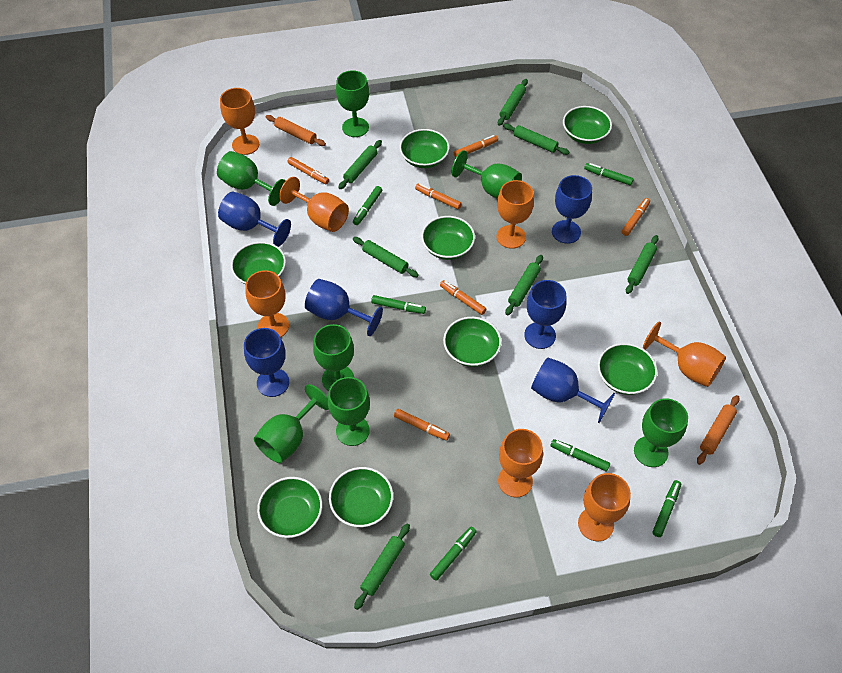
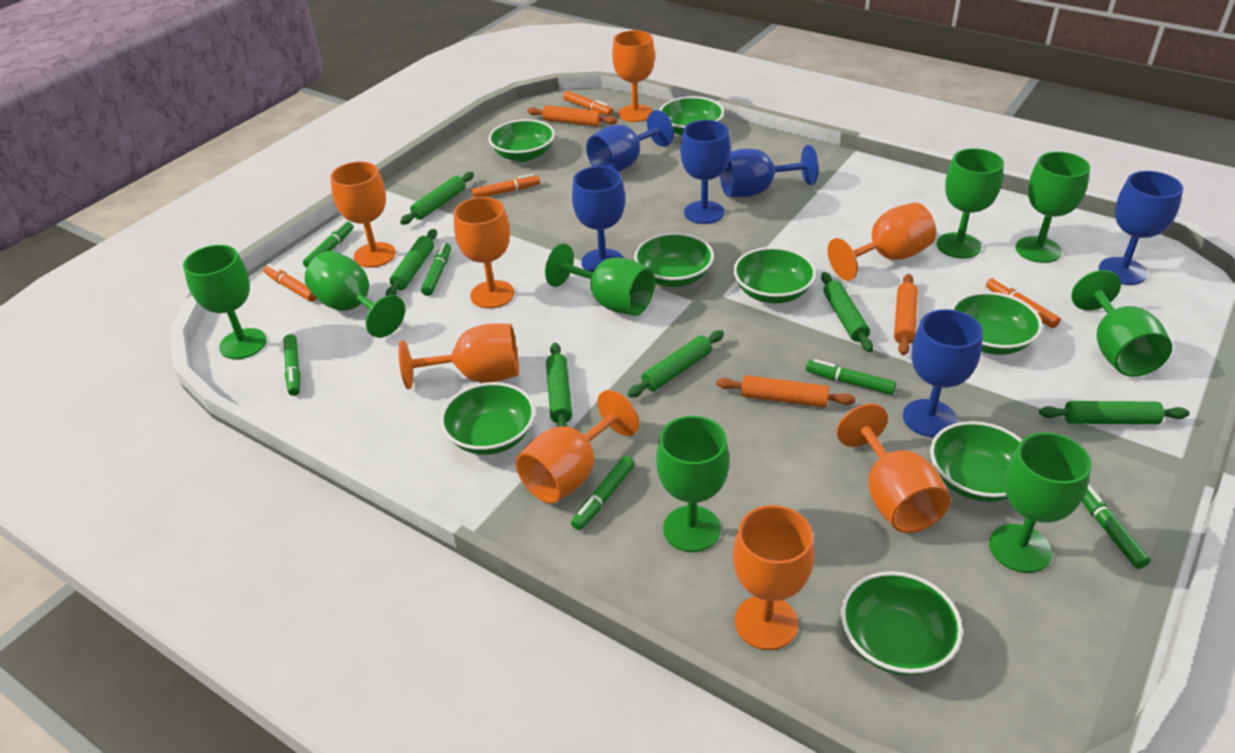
green goblet: 7 -> 8
green rolling pin: 7 -> 6
orange goblet: 7 -> 8
orange marker: 6 -> 4
orange rolling pin: 2 -> 3

